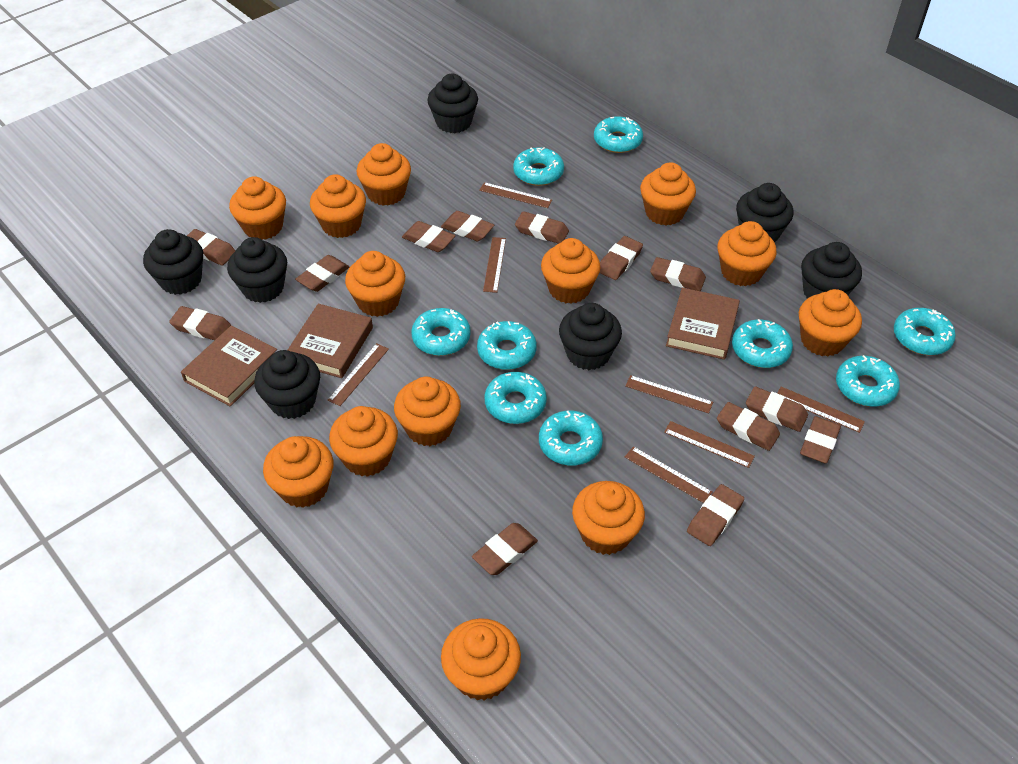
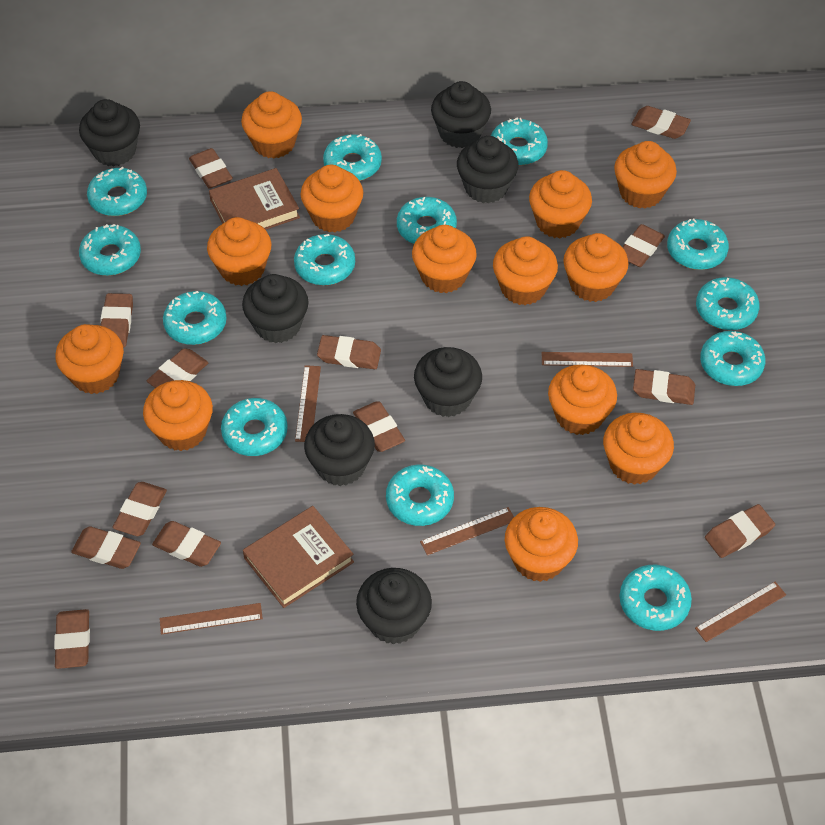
brown book: 3 -> 2
brown ruler: 7 -> 5
turquoise donut: 9 -> 13

